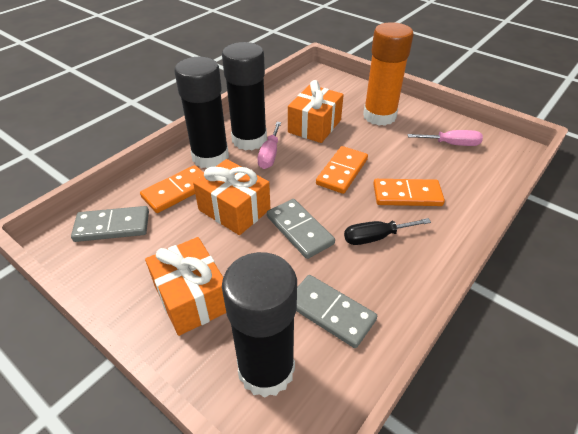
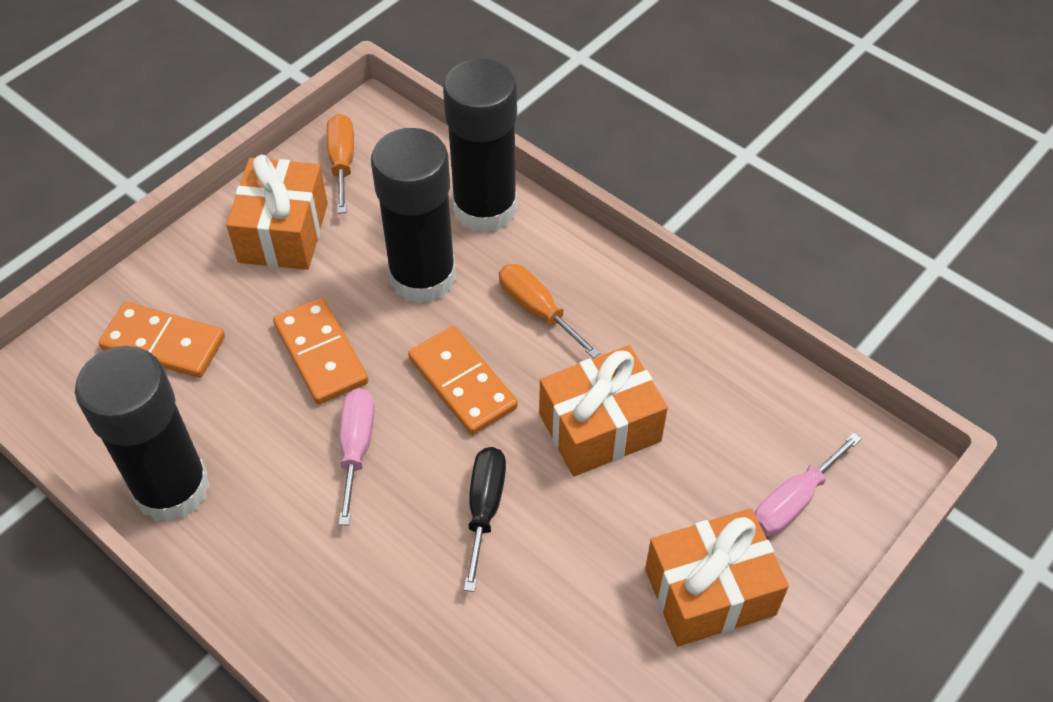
grey domino: 3 -> 0
orange glue stick: 1 -> 0
orange screwdriver: 0 -> 2

